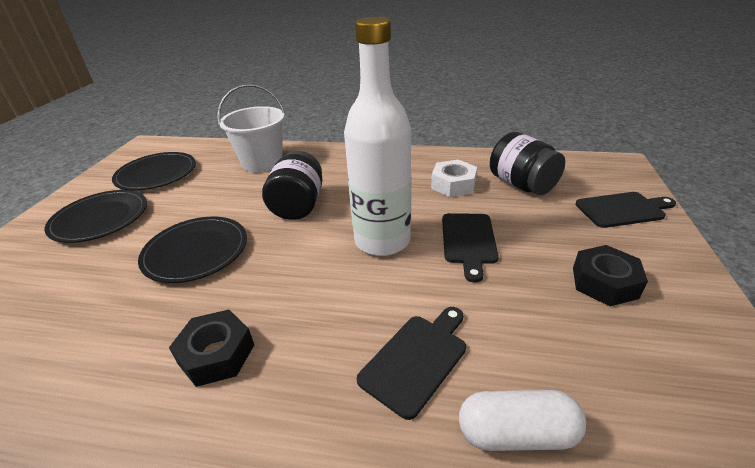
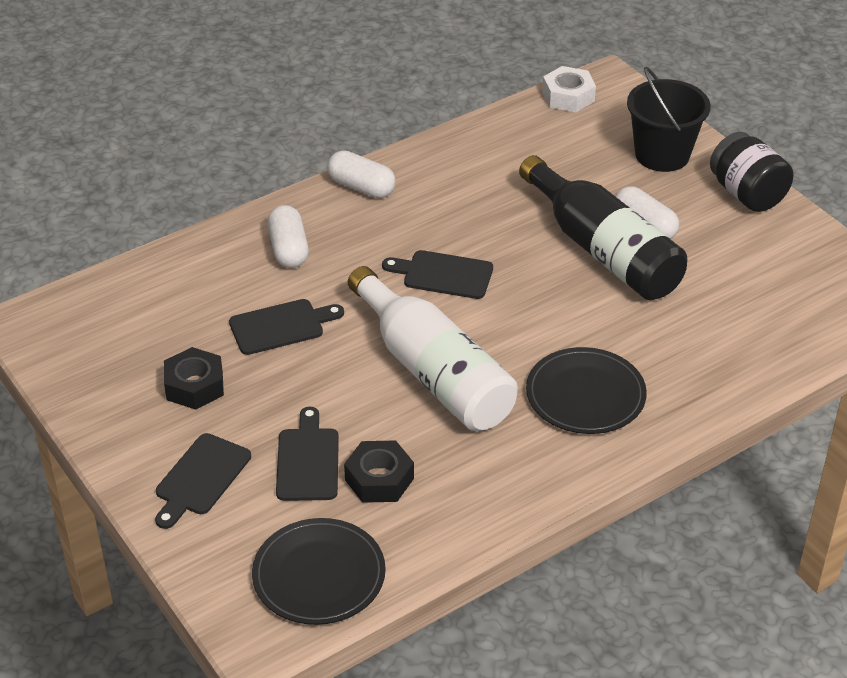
black bottle: 0 -> 1
black bucket: 0 -> 1
black cutting board: 3 -> 4
black jar: 2 -> 1
black plate: 3 -> 2
white bucket: 1 -> 0
white capsule: 1 -> 3

